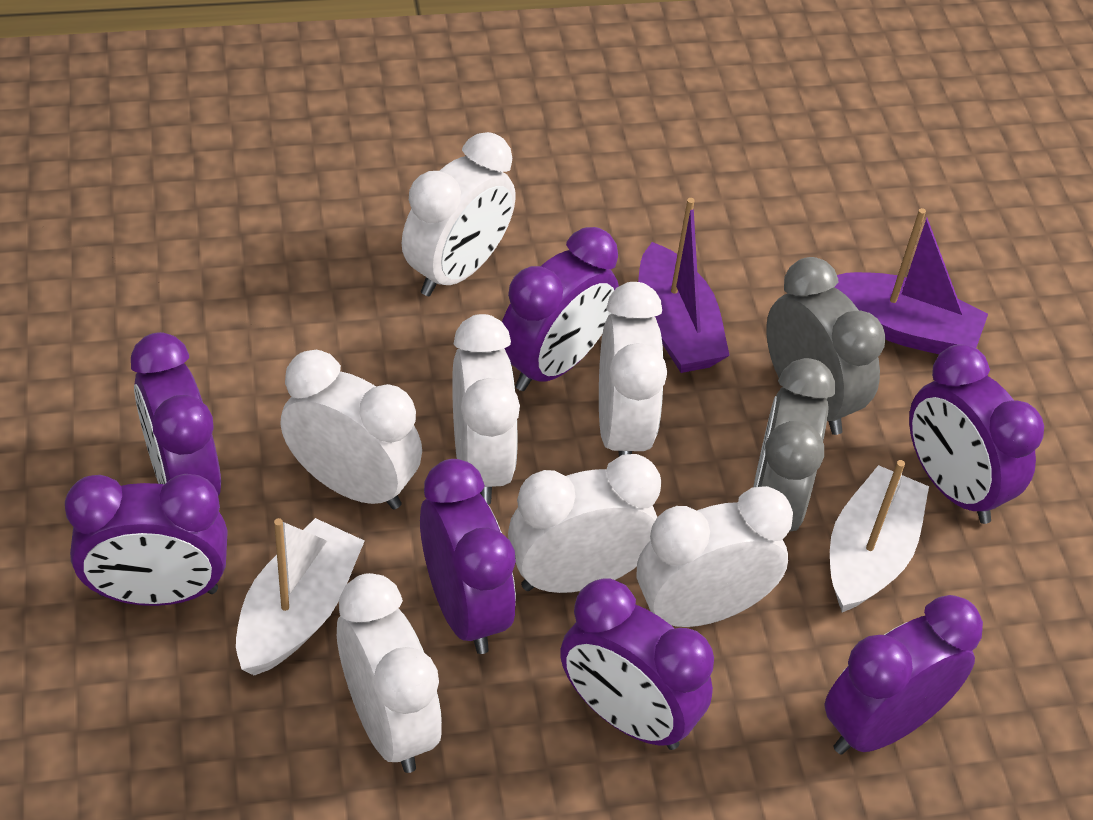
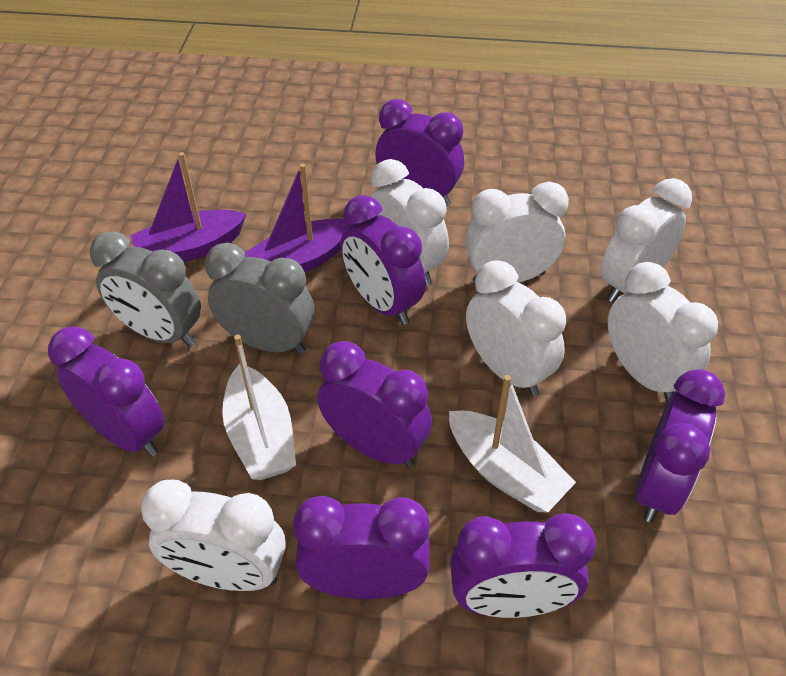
white clock: 7 -> 6

